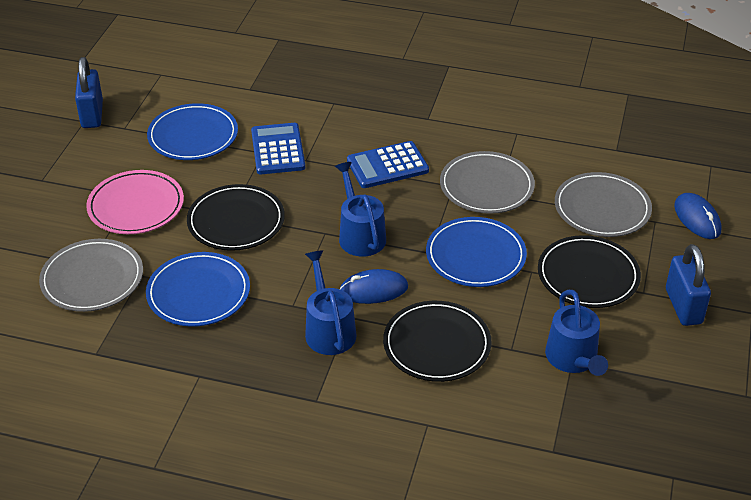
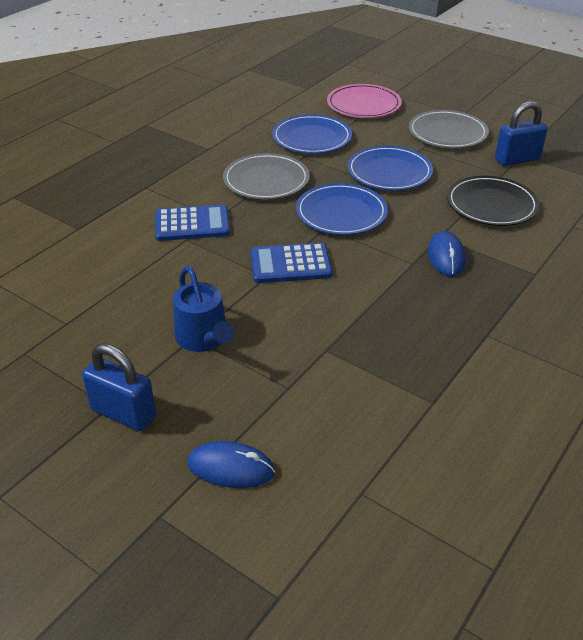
black plate: 3 -> 1
blue watering can: 3 -> 1
grey plate: 3 -> 2

